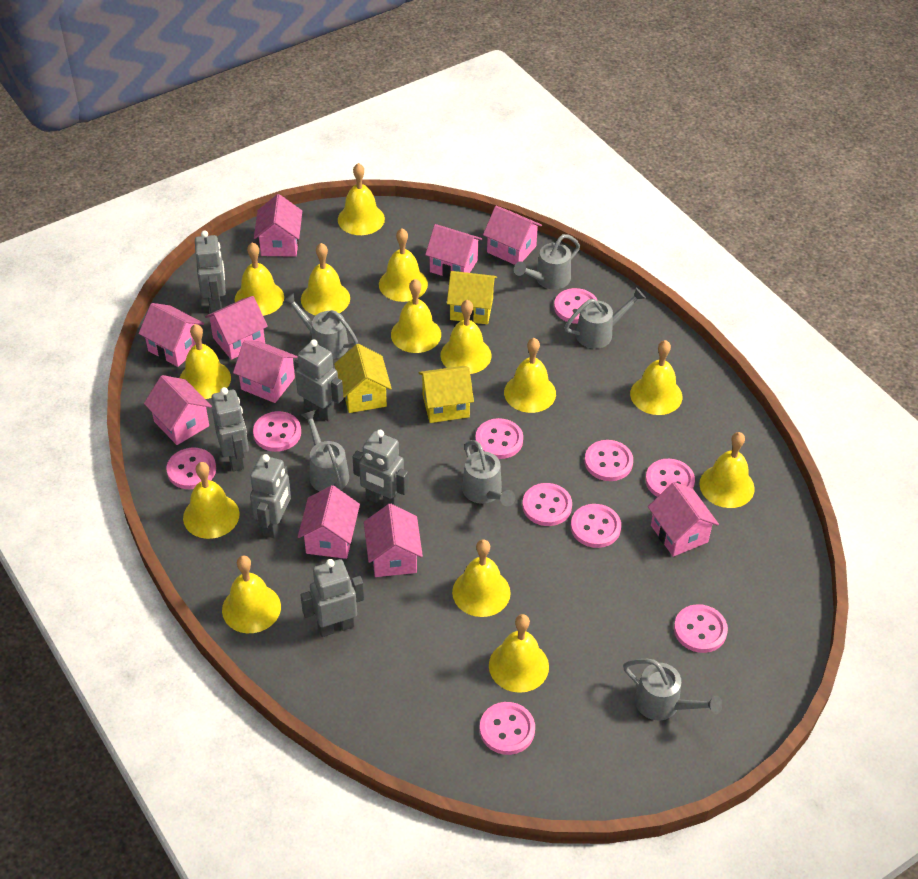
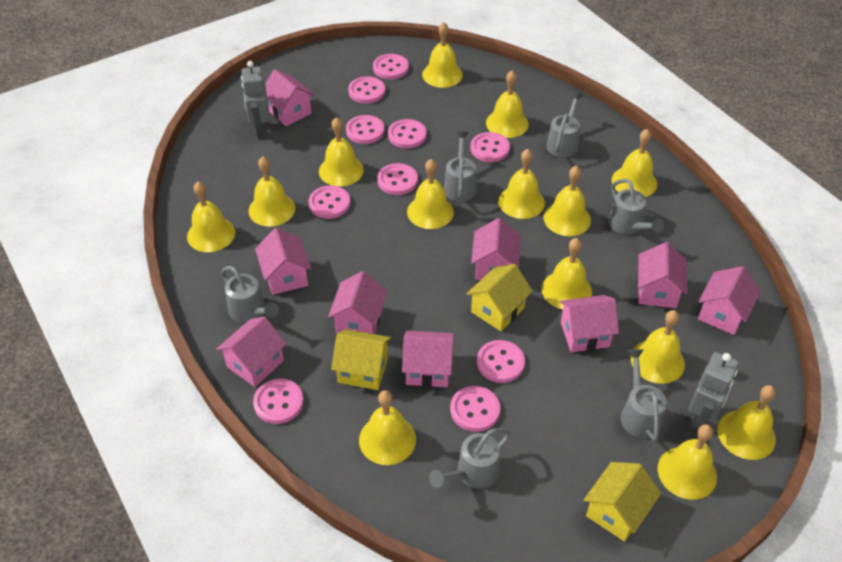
grey robot: 6 -> 2
pink house: 10 -> 9

